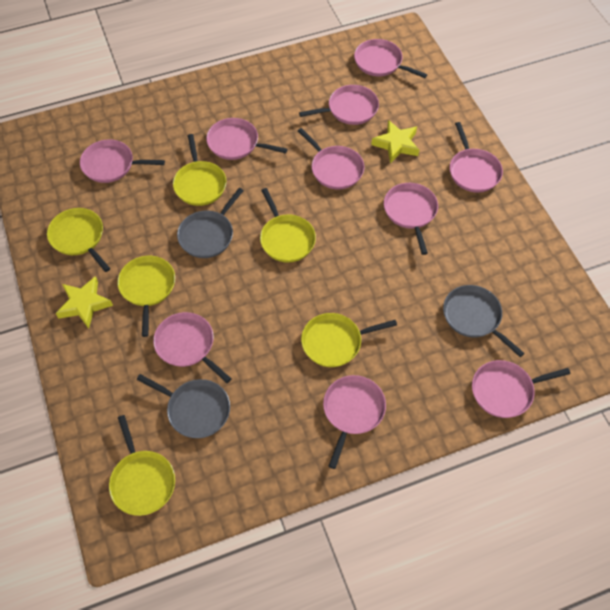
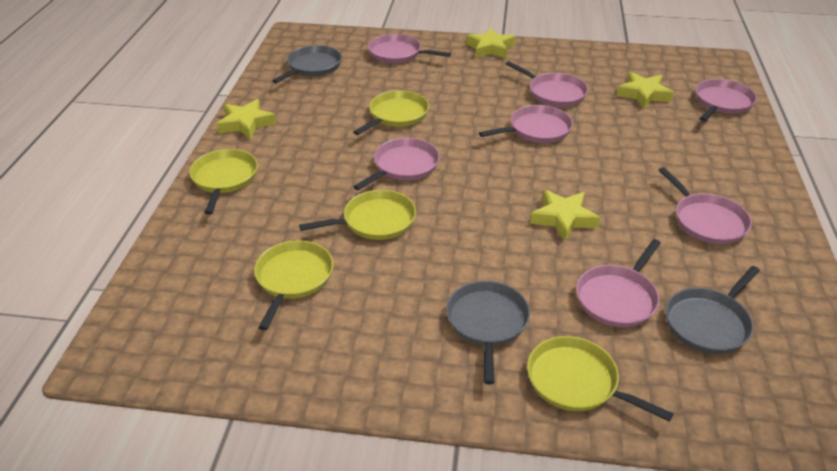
pink pan: 10 -> 7
yellow pan: 6 -> 5
yellow star: 2 -> 4

